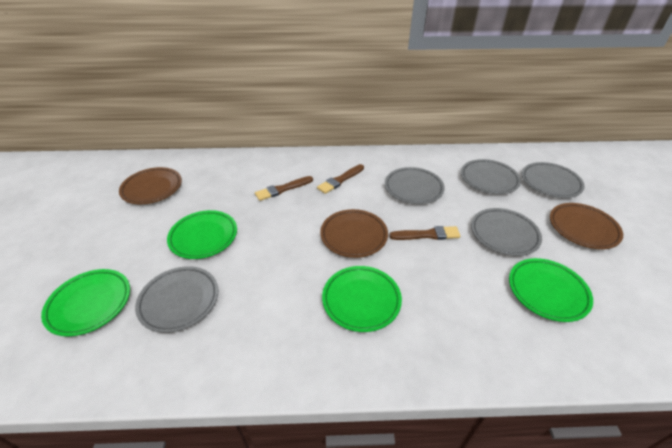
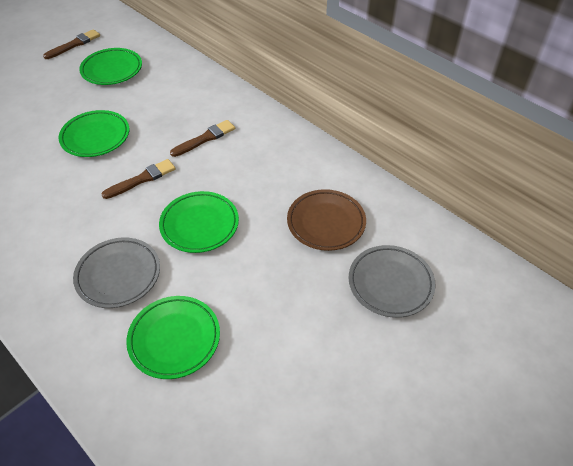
brown plate: 3 -> 1
grey plate: 5 -> 2

